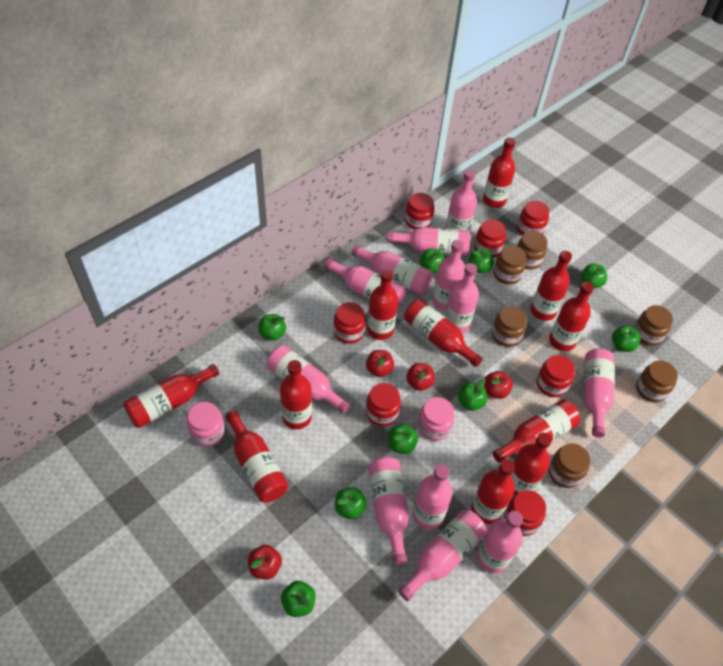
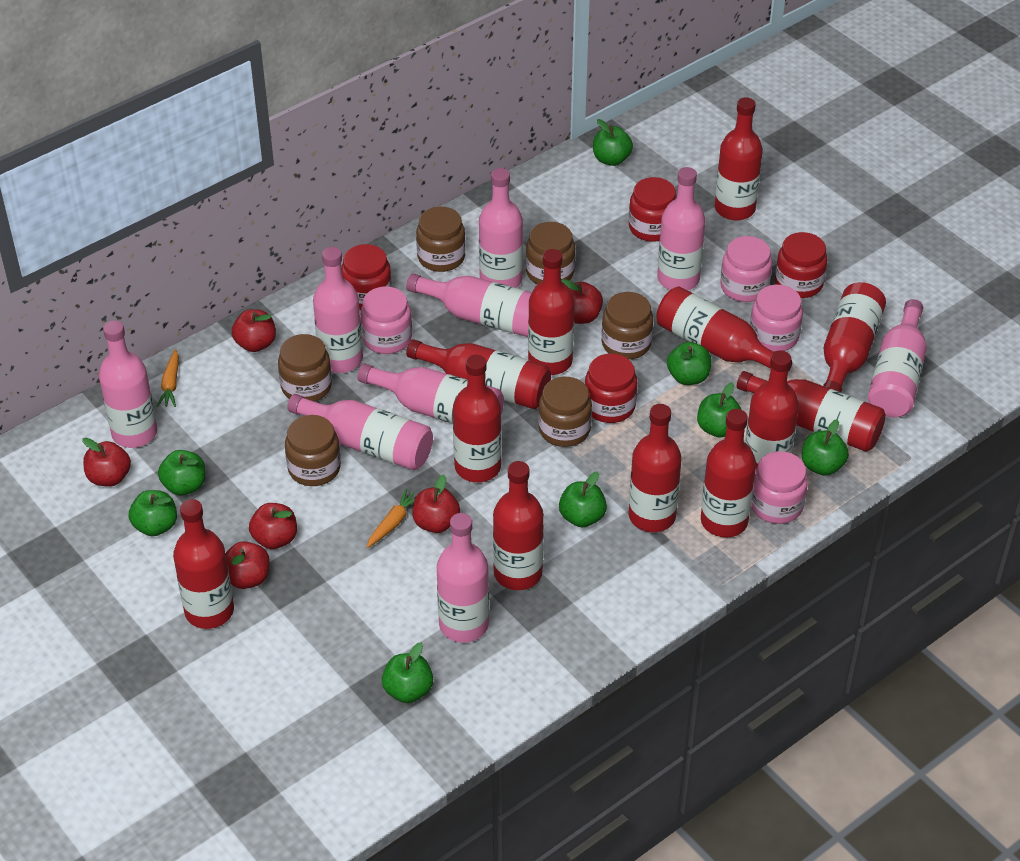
green apple: 9 -> 8
orange carrot: 0 -> 2
pink bottle: 12 -> 9
pink jar: 2 -> 4
red apple: 4 -> 6
red bottle: 11 -> 12
red jar: 7 -> 4

